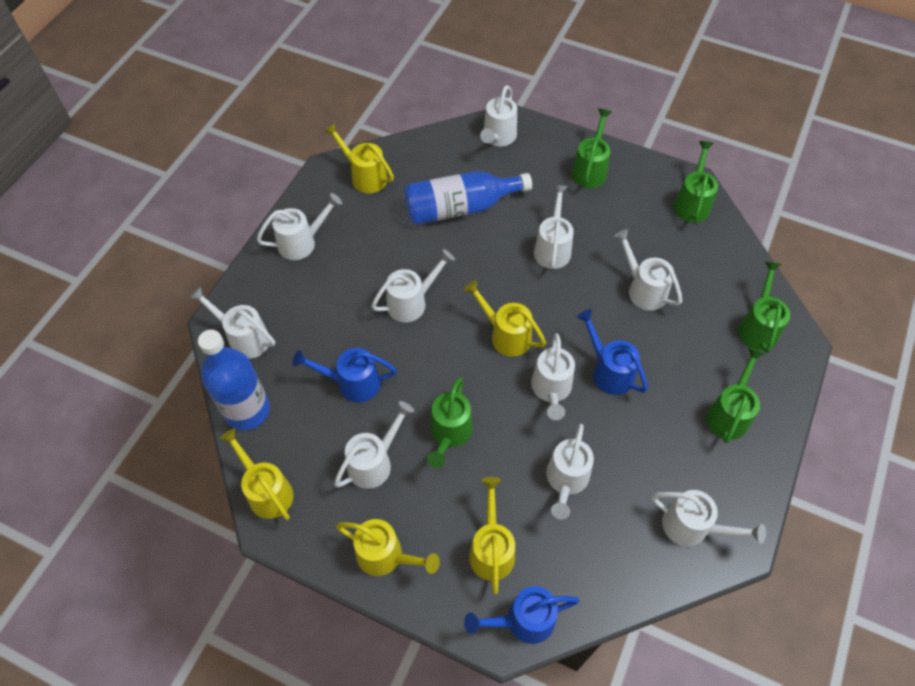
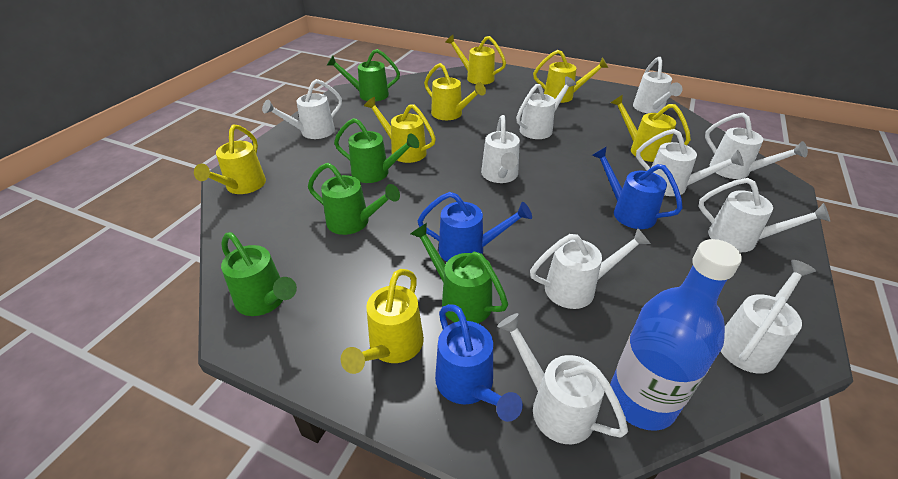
blue bottle: 2 -> 1
yellow watering can: 5 -> 7

